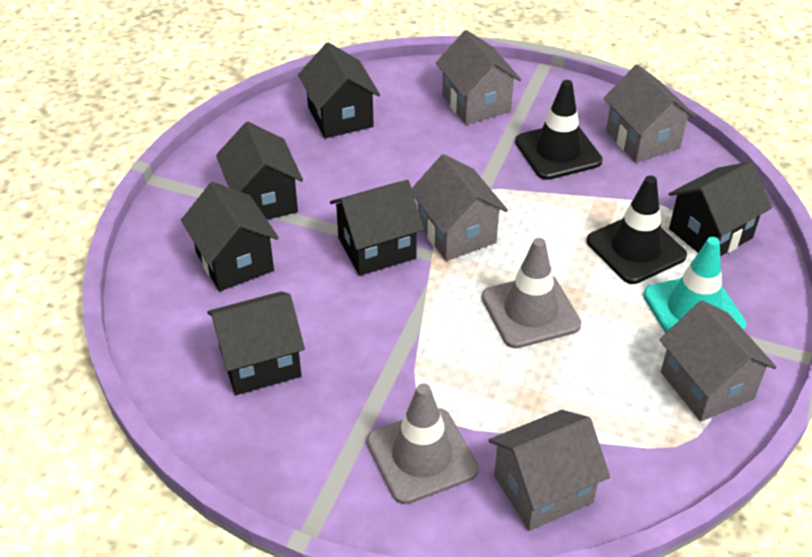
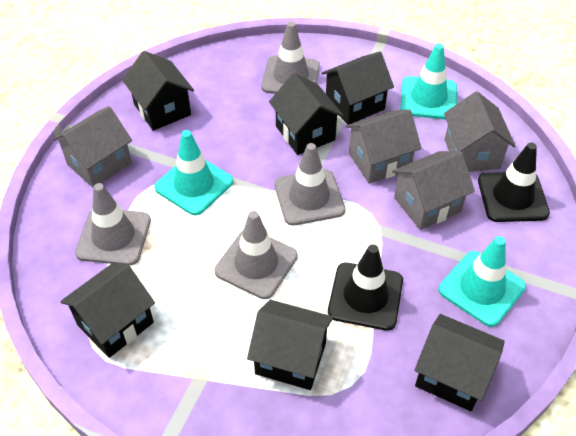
grey house: 5 -> 4
grey traffic cone: 2 -> 4
turquoise traffic cone: 1 -> 3

